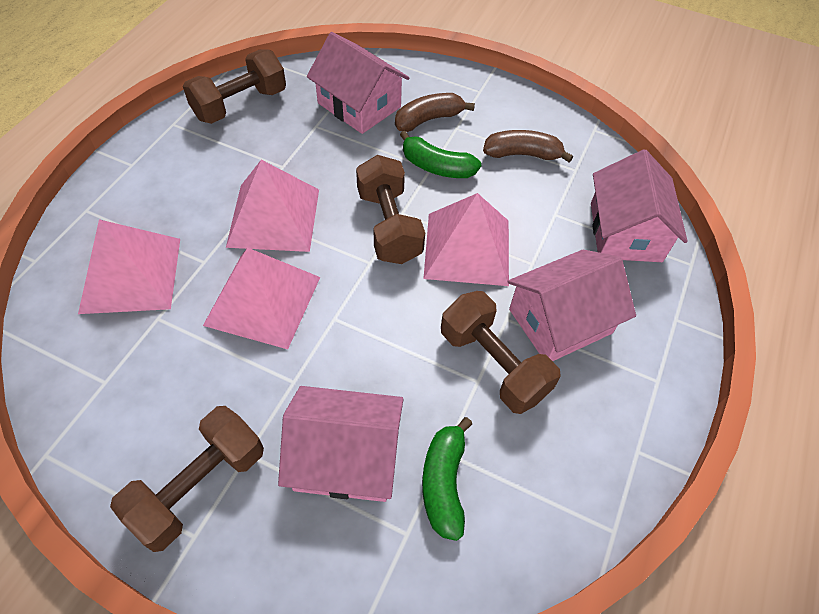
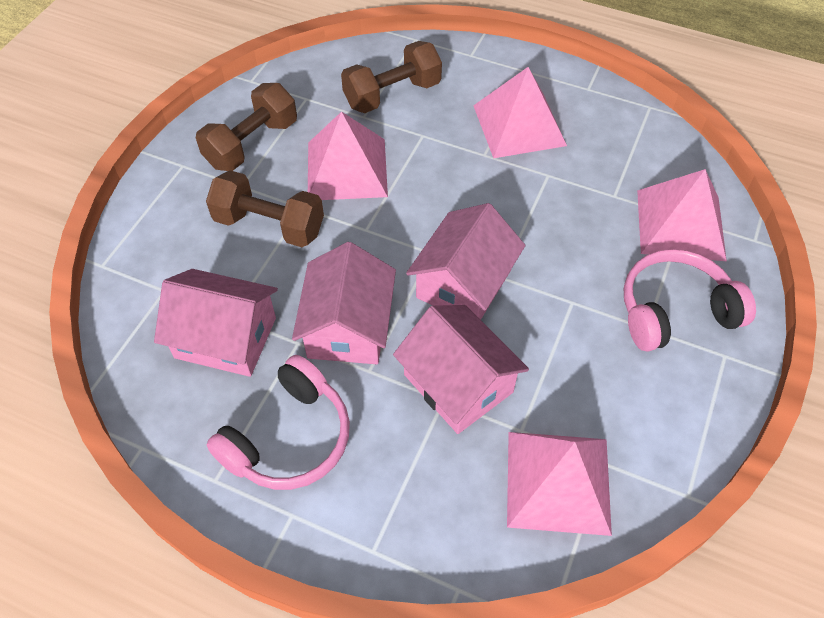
brown banana: 2 -> 0
brown dumbbell: 4 -> 3
green banana: 2 -> 0
pink headphones: 0 -> 2

